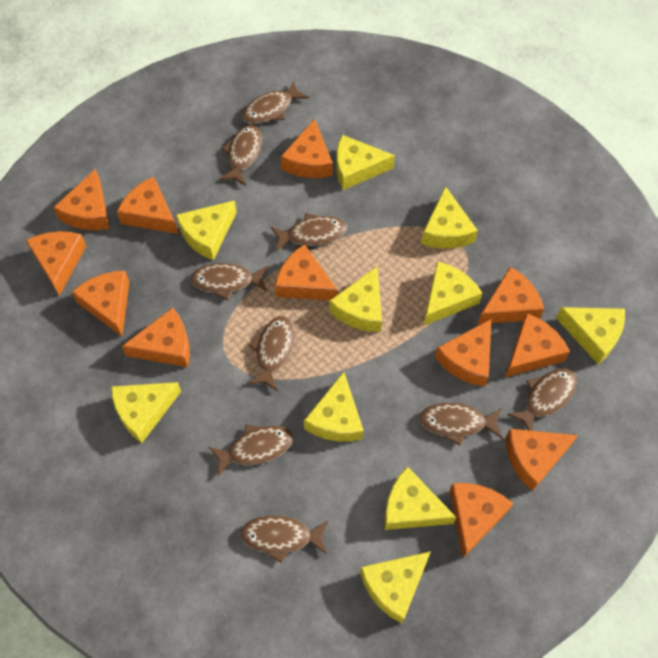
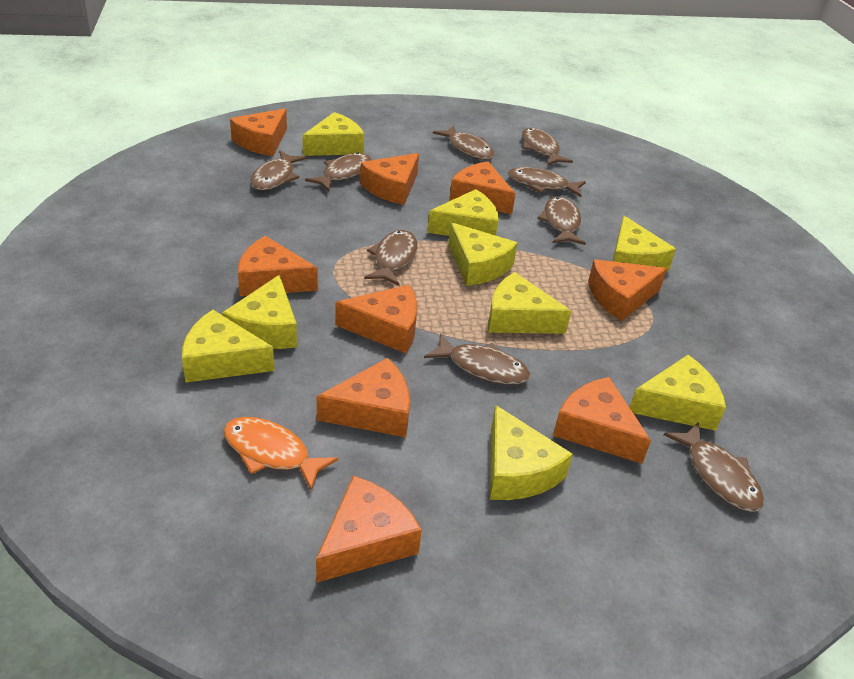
orange cheese: 12 -> 9
orange fish: 0 -> 1
yellow cheese: 10 -> 9

